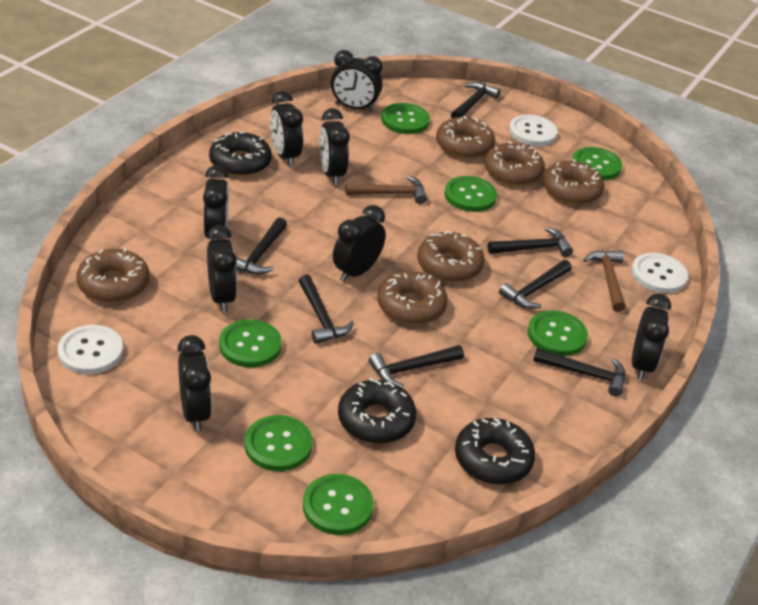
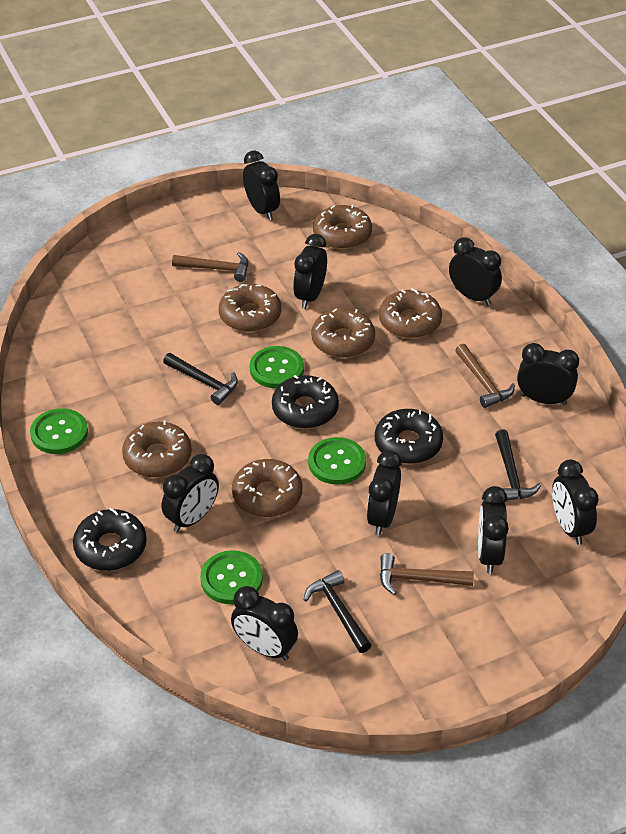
black clock: 8 -> 9
black hammer: 7 -> 3
brown hammer: 2 -> 3
green button: 7 -> 4
white button: 3 -> 0

